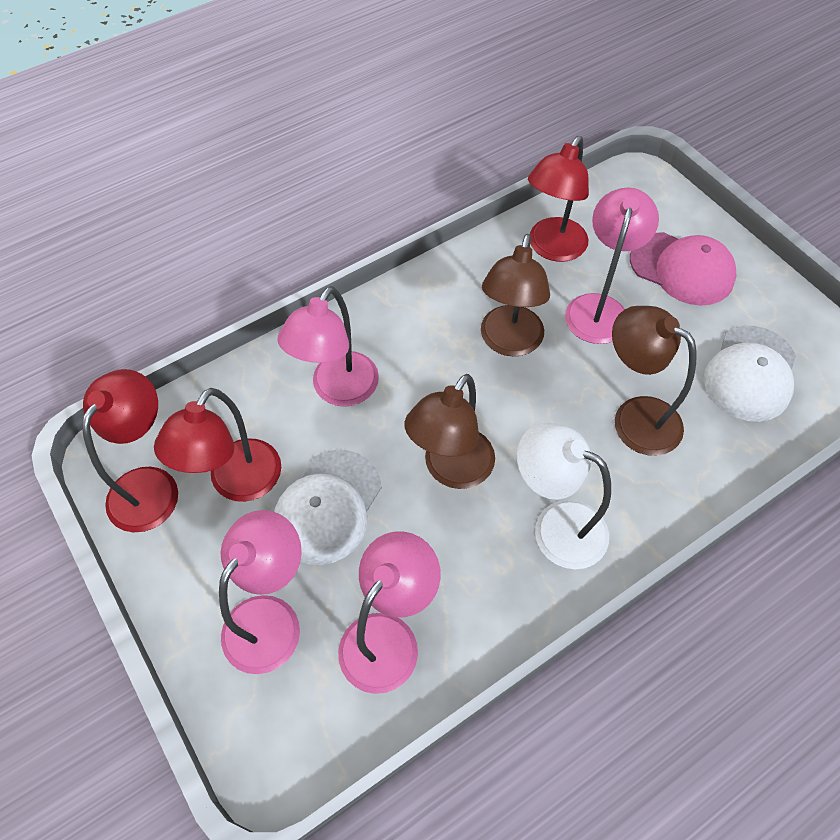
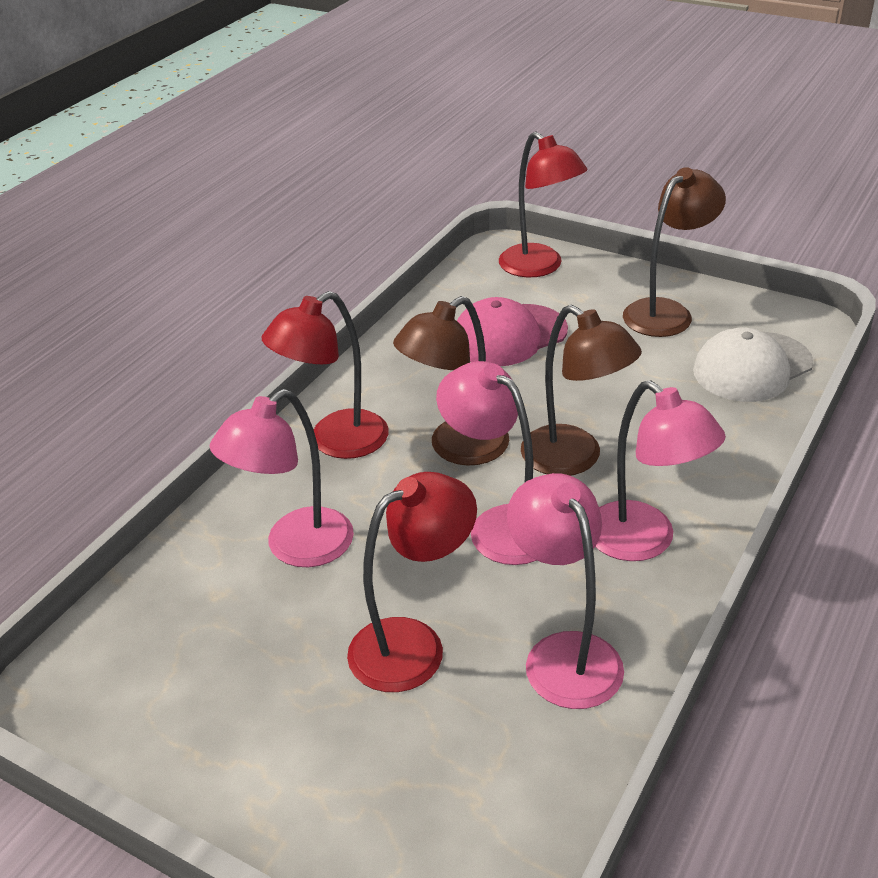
white cap: 2 -> 1
white lamp: 1 -> 0

